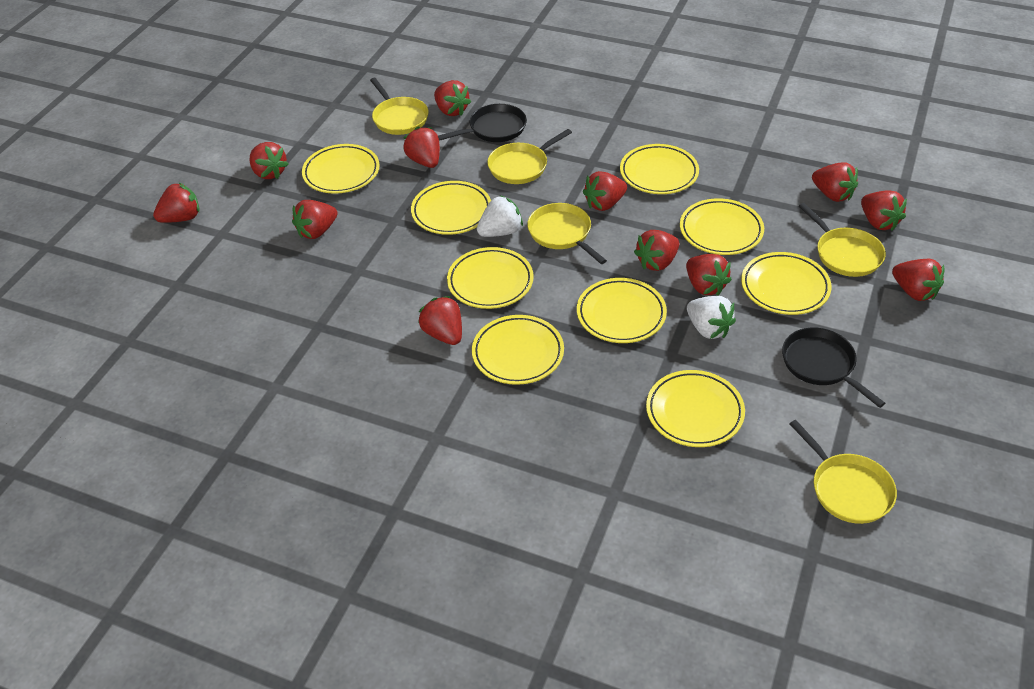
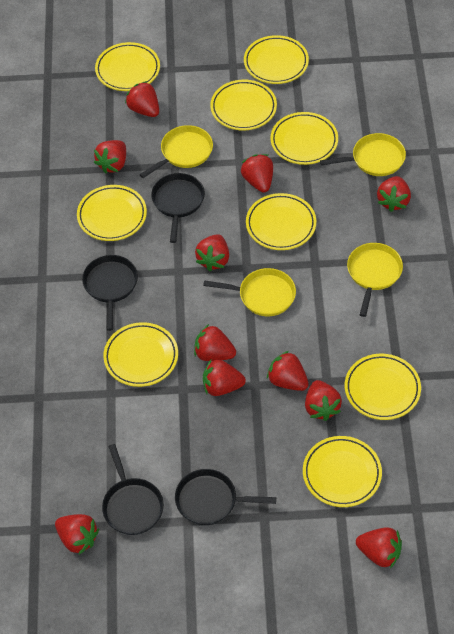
black pan: 2 -> 4
red strawberry: 12 -> 11
white strawberry: 2 -> 0
yellow pan: 5 -> 4

